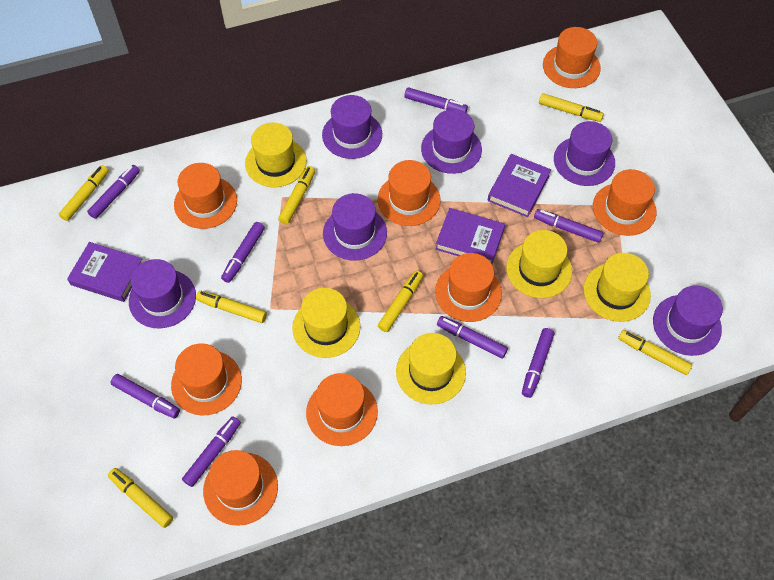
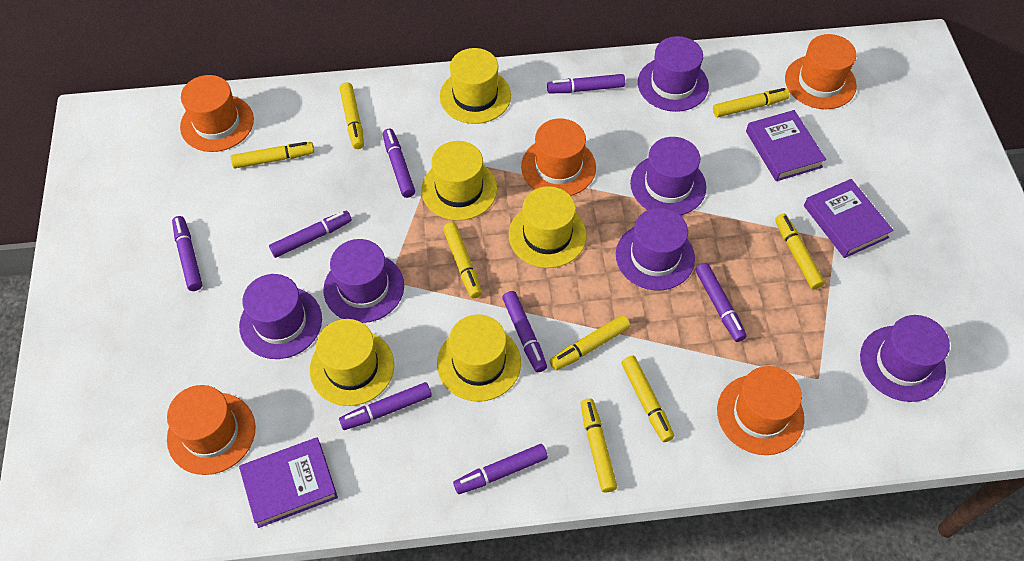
orange hat: 8 -> 5
yellow marker: 7 -> 8

